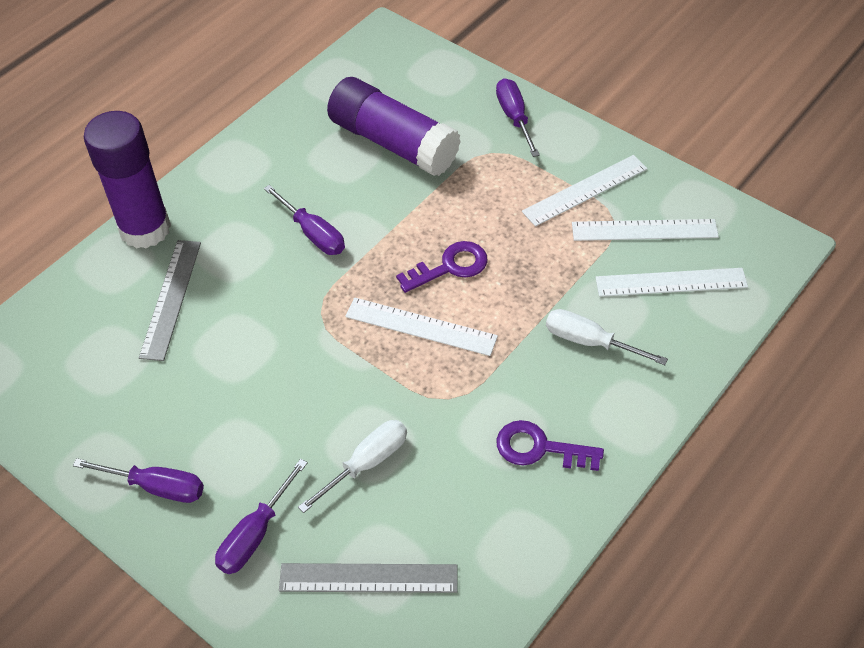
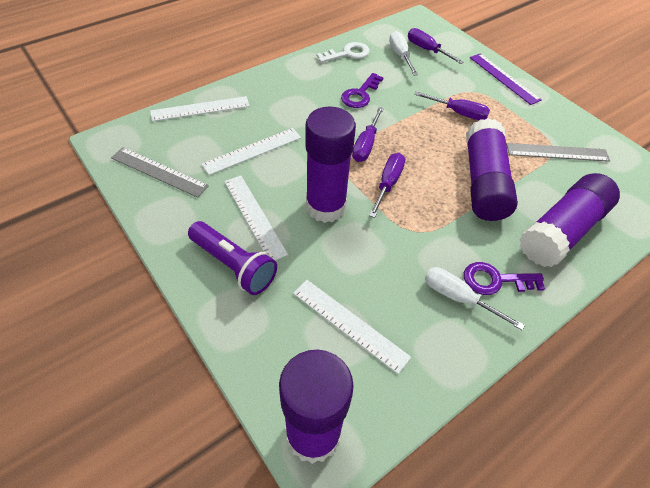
purple flashlight: 0 -> 1
purple glue stick: 2 -> 4
purple ruler: 0 -> 1
white key: 0 -> 1

